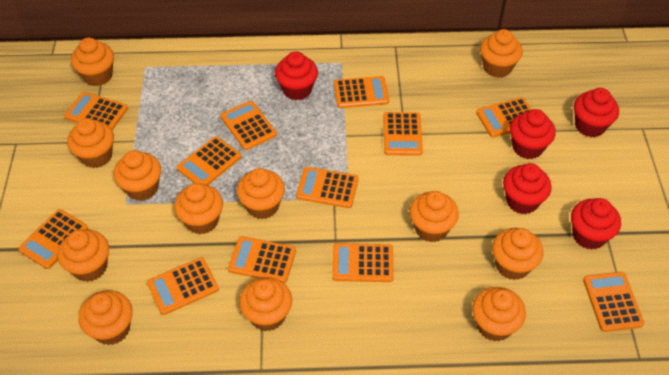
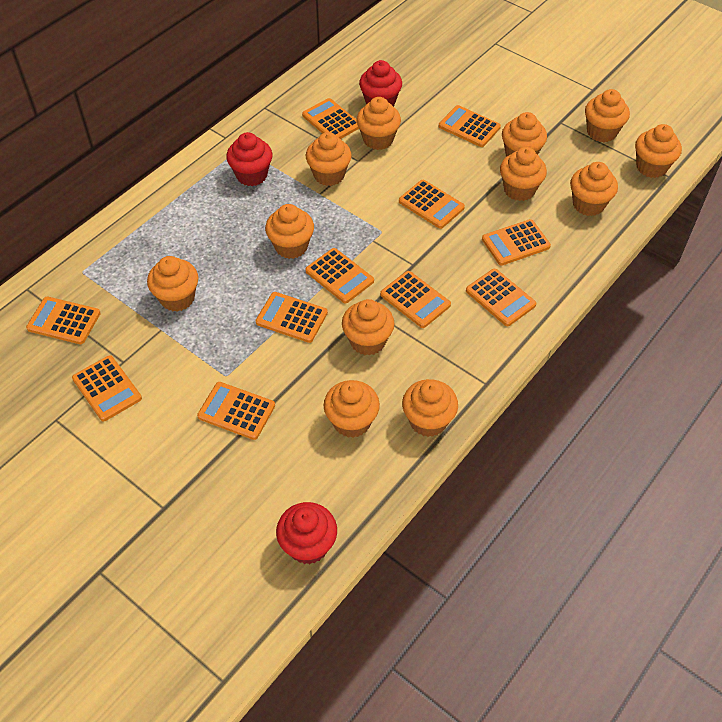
orange calculator: 12 -> 11
red cupcake: 5 -> 3

